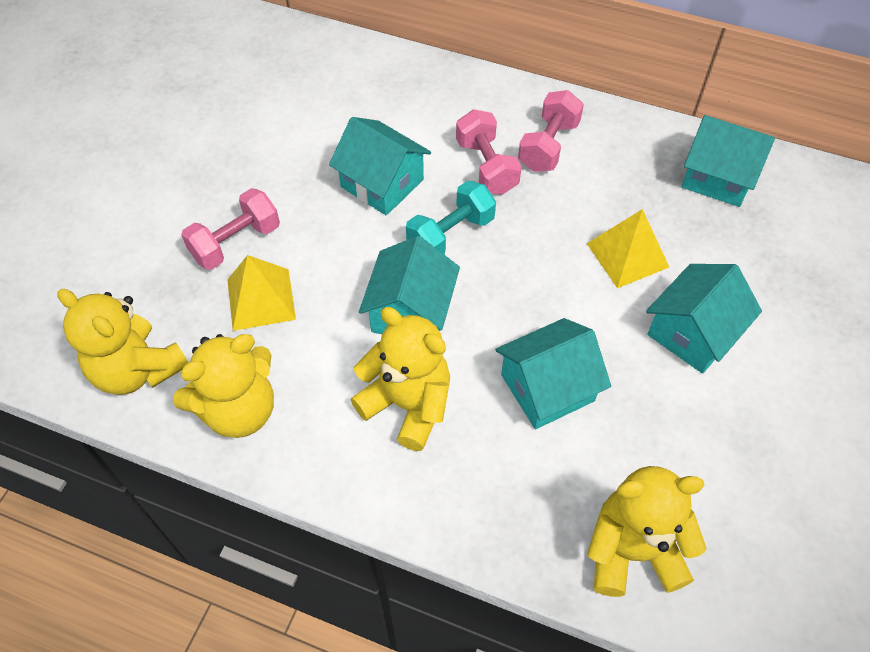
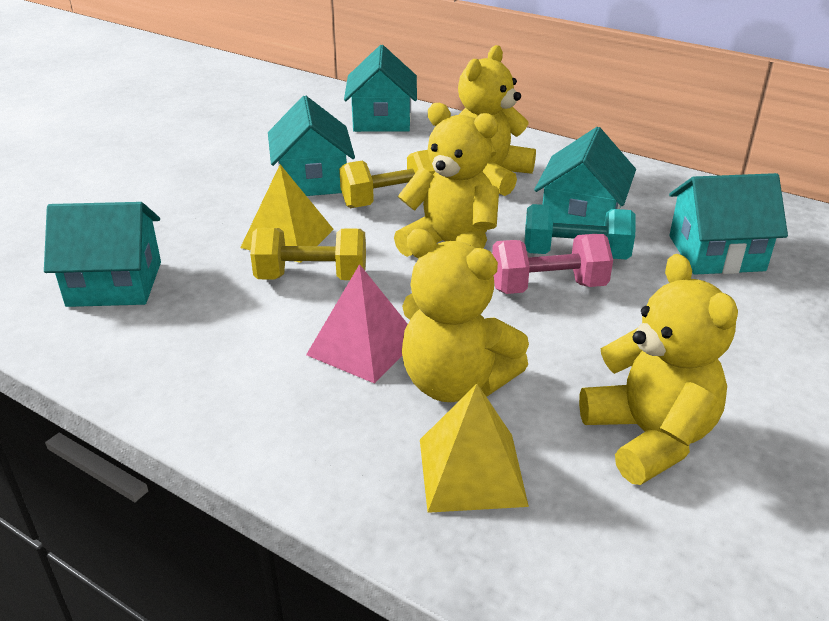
pink dumbbell: 3 -> 1
pink pyramid: 0 -> 1
yellow dumbbell: 0 -> 2

